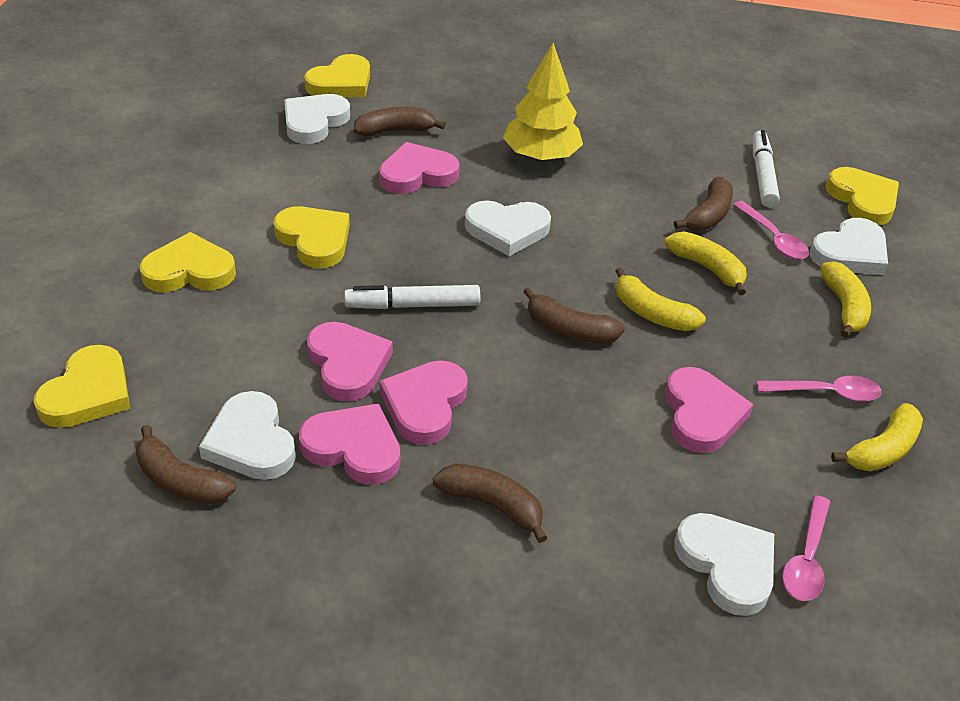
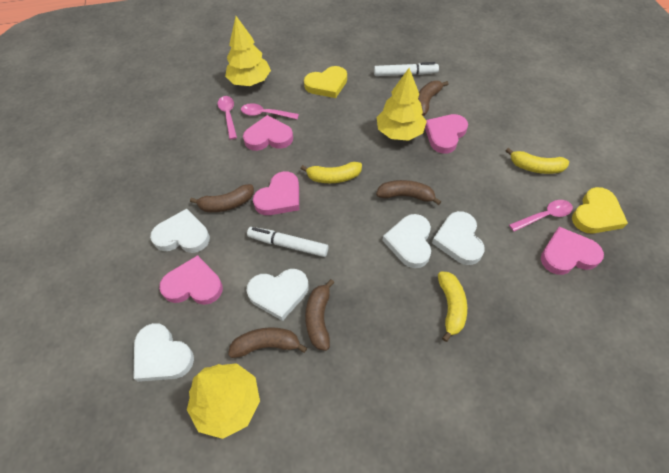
yellow banana: 4 -> 3
yellow heart: 5 -> 2
yellow tree: 1 -> 3

